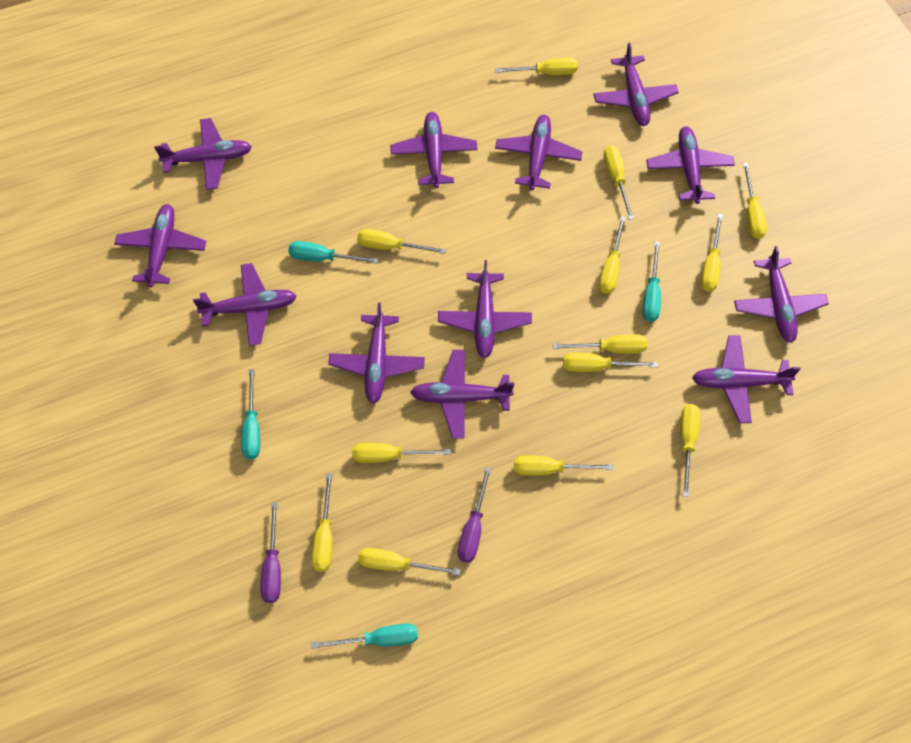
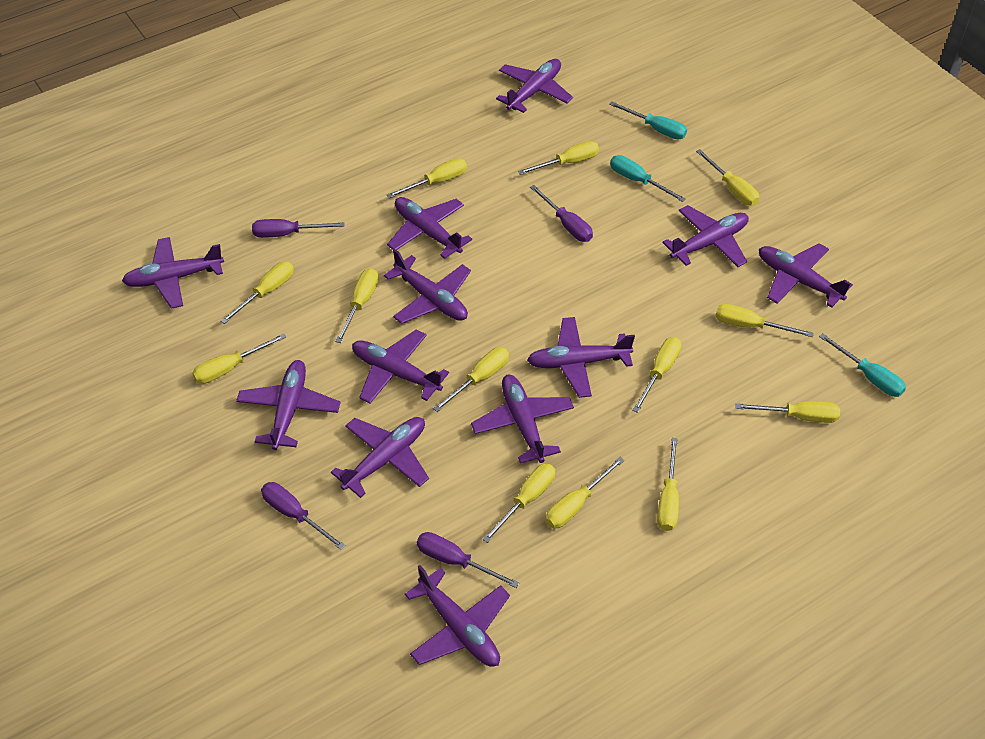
purple screwdriver: 2 -> 4
turquoise screwdriver: 4 -> 3

